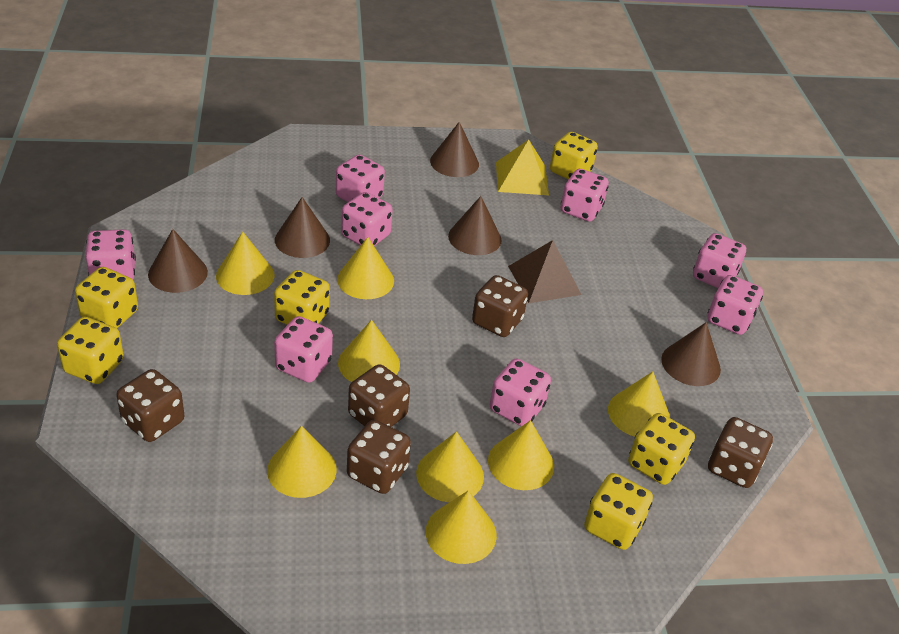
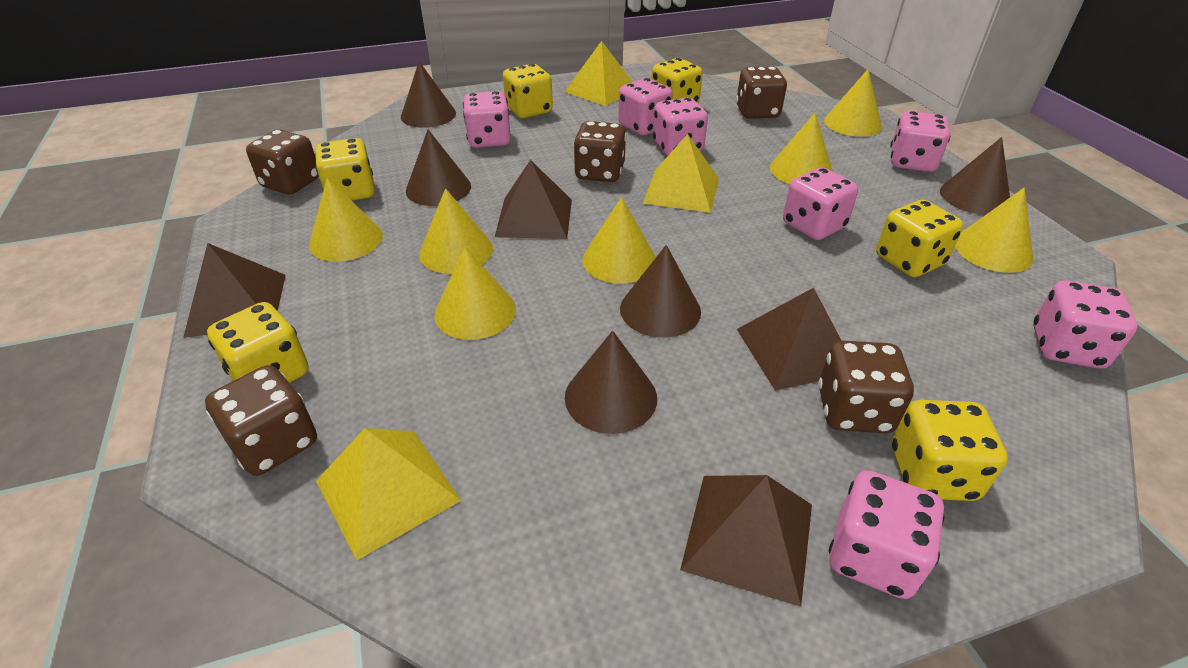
brown pyramid: 1 -> 4
pink dice: 8 -> 7
yellow cone: 8 -> 7
yellow pyramid: 1 -> 3

